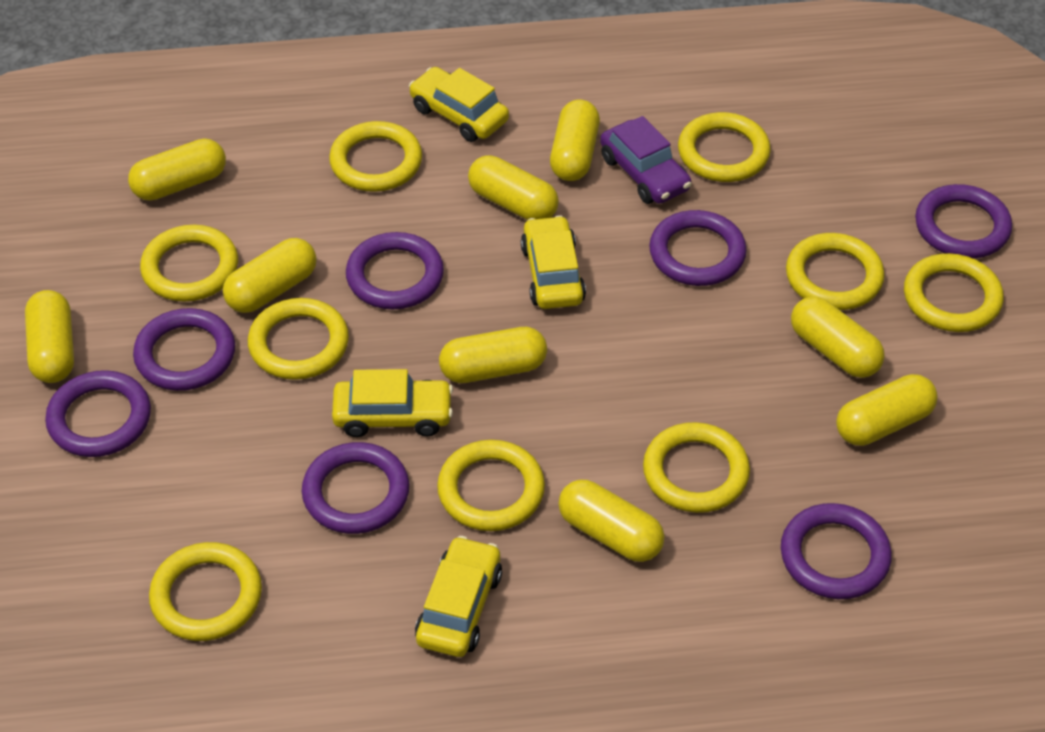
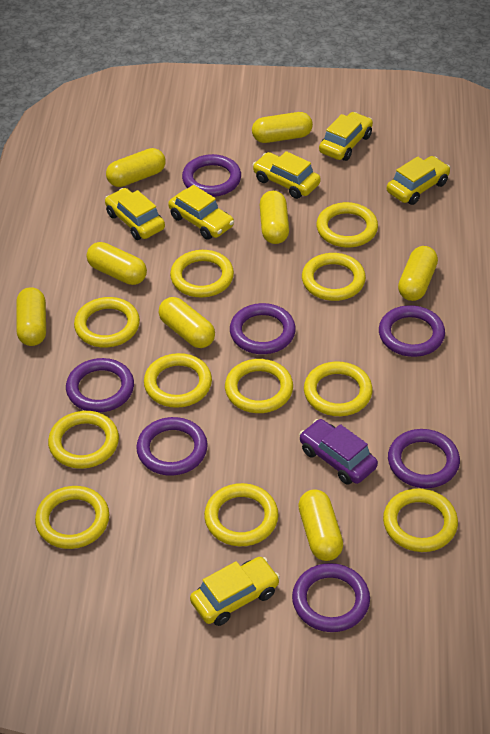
yellow capsule: 9 -> 8
yellow car: 4 -> 6
yellow ring: 9 -> 11

